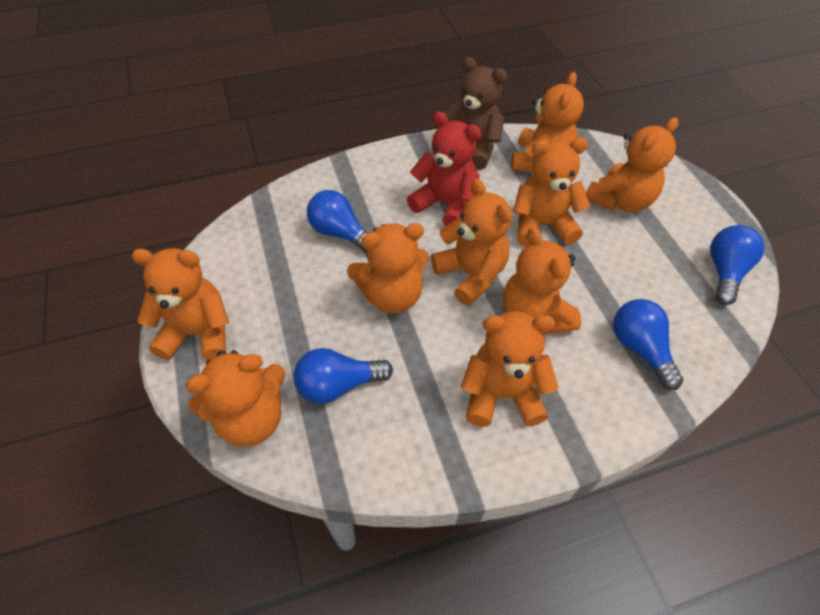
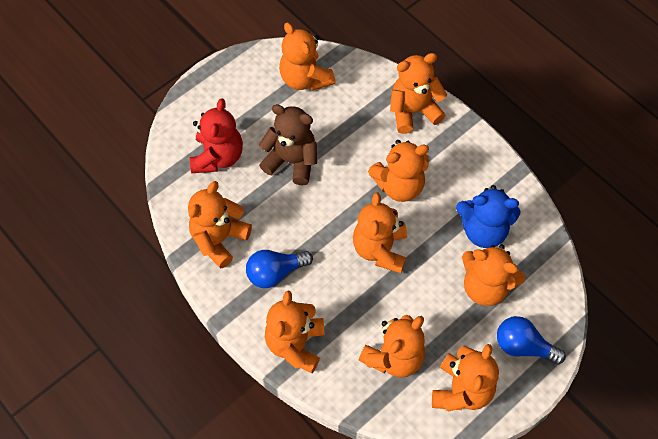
blue light bulb: 4 -> 2
blue teddy bear: 0 -> 1

